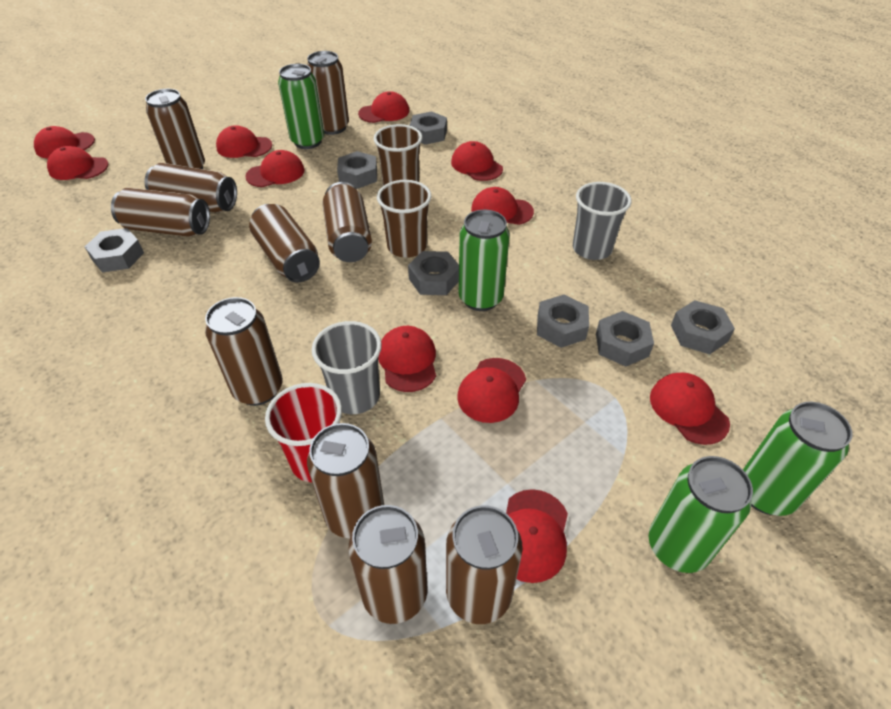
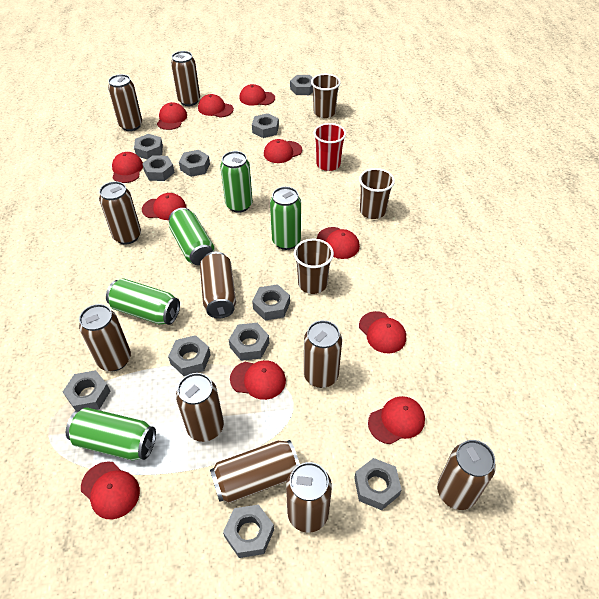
brown cup: 2 -> 3
green can: 4 -> 5
grey cup: 2 -> 0
grey nut: 7 -> 11

